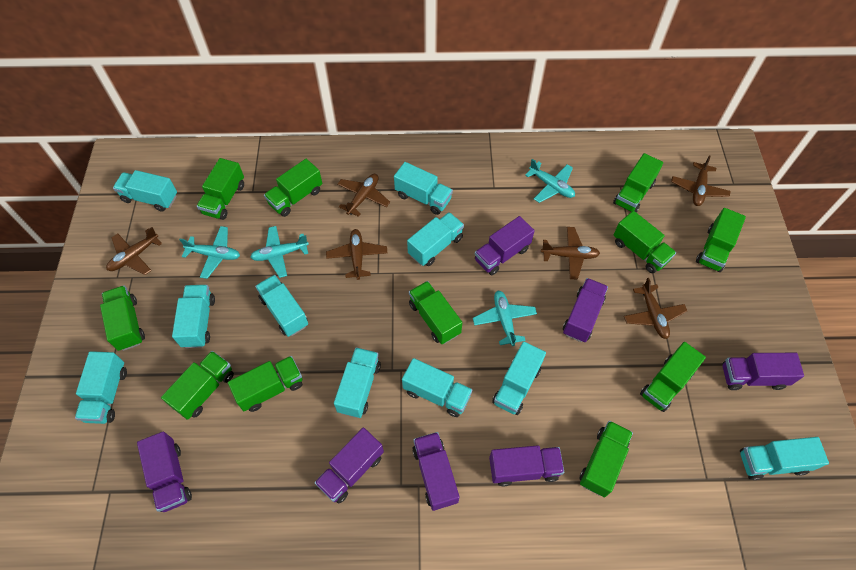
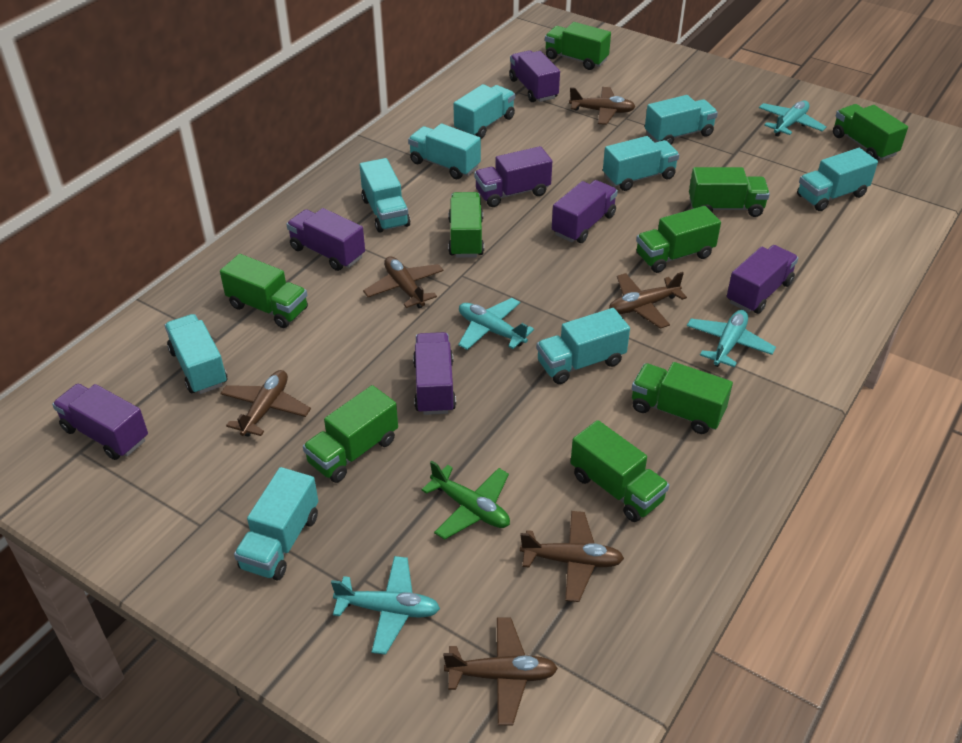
green plane: 0 -> 1
green truck: 11 -> 9
turquoise truck: 10 -> 9

